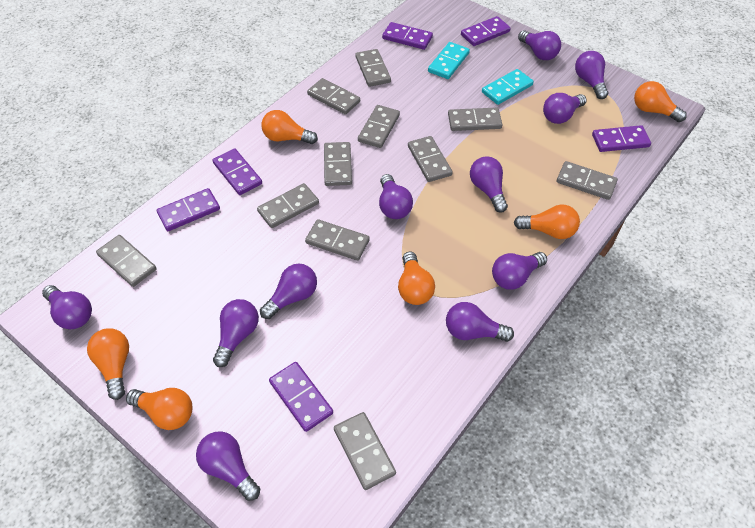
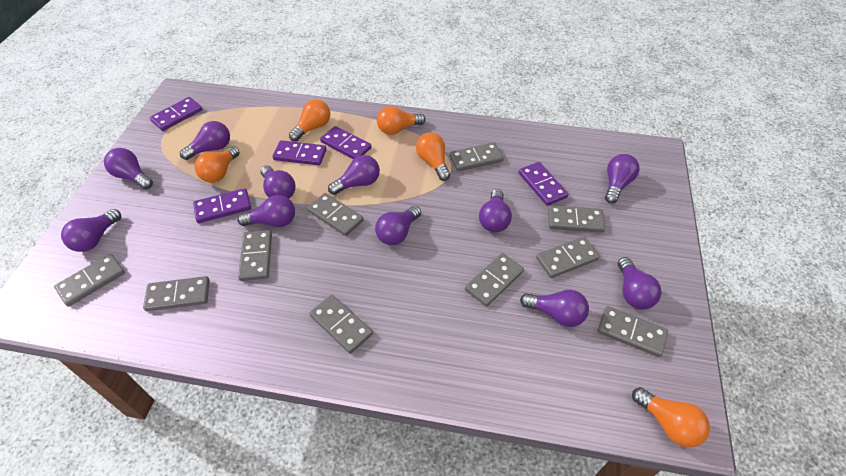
grey domino: 11 -> 10
orange light bulb: 6 -> 5
purple domino: 6 -> 5
turquoise domino: 2 -> 0

